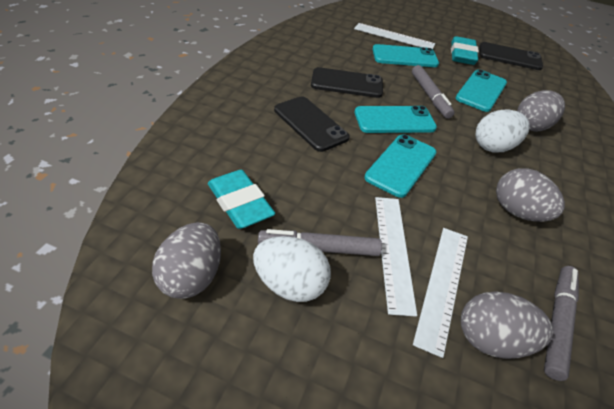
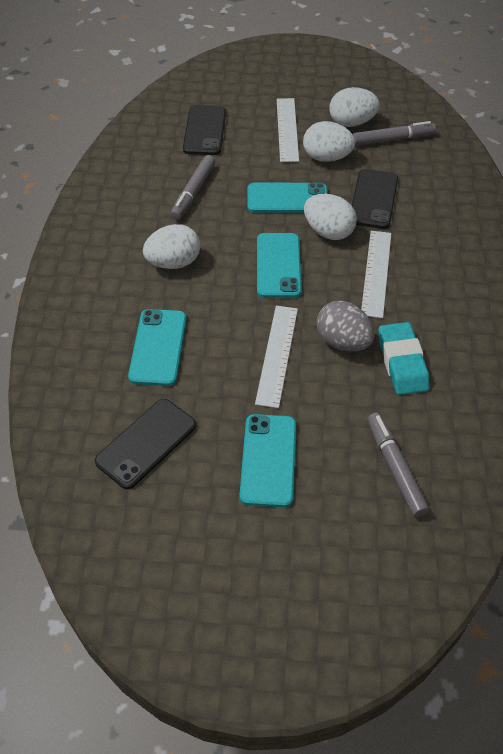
grey egg: 4 -> 1
turquoise eraser: 2 -> 1
white egg: 2 -> 4

